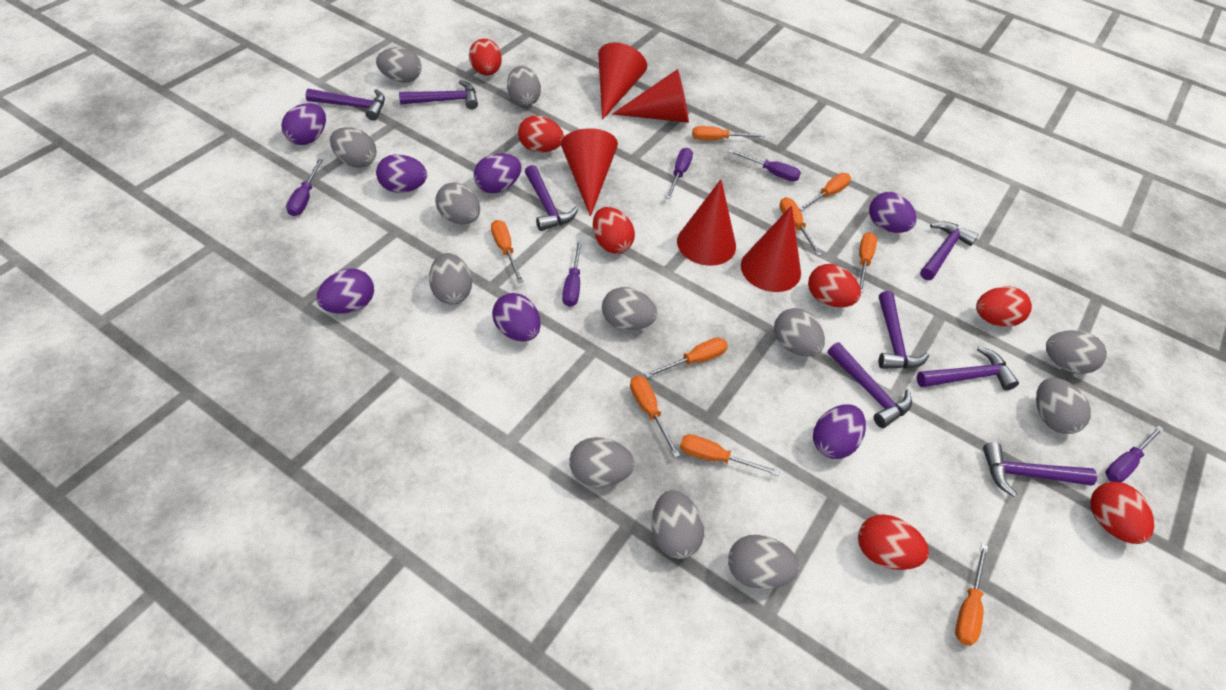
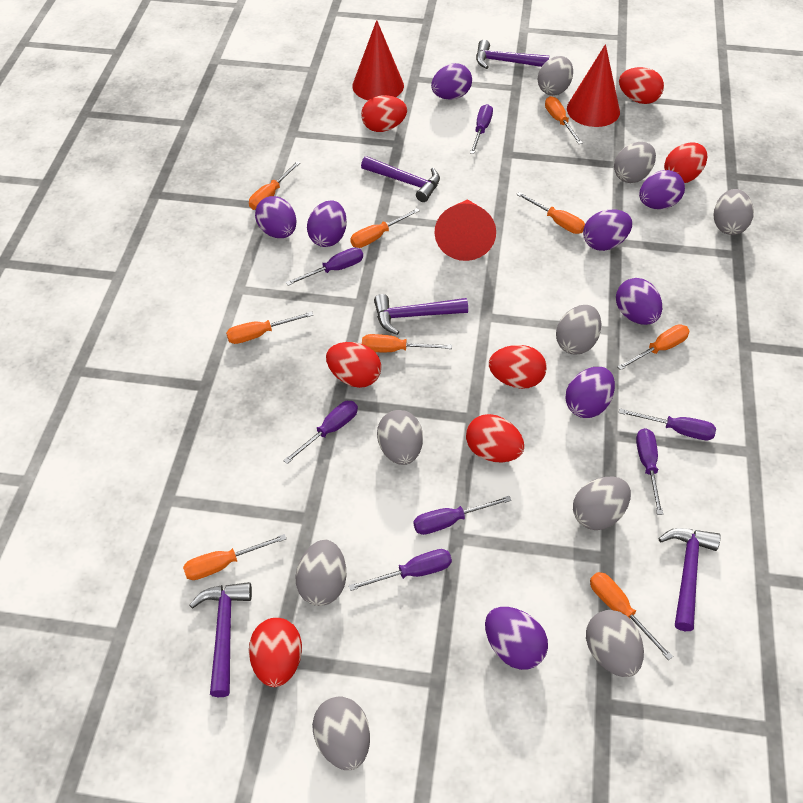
grey egg: 12 -> 9
purple egg: 7 -> 8
purple hammer: 8 -> 5
purple screwdriver: 5 -> 7
red cone: 5 -> 3

